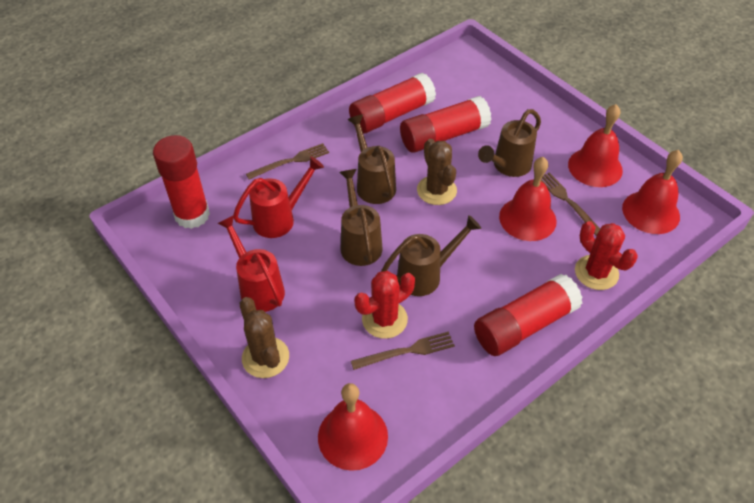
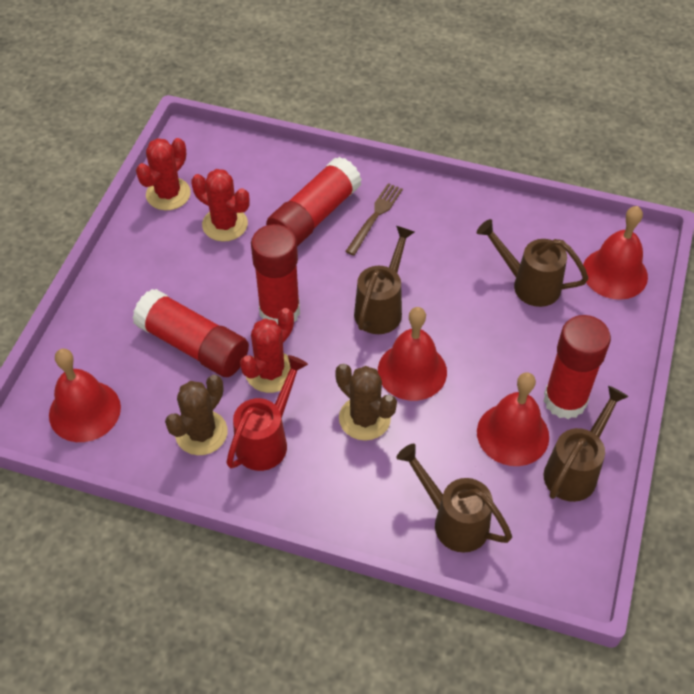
brown fork: 3 -> 1
red cactus: 2 -> 3
red watering can: 2 -> 1

